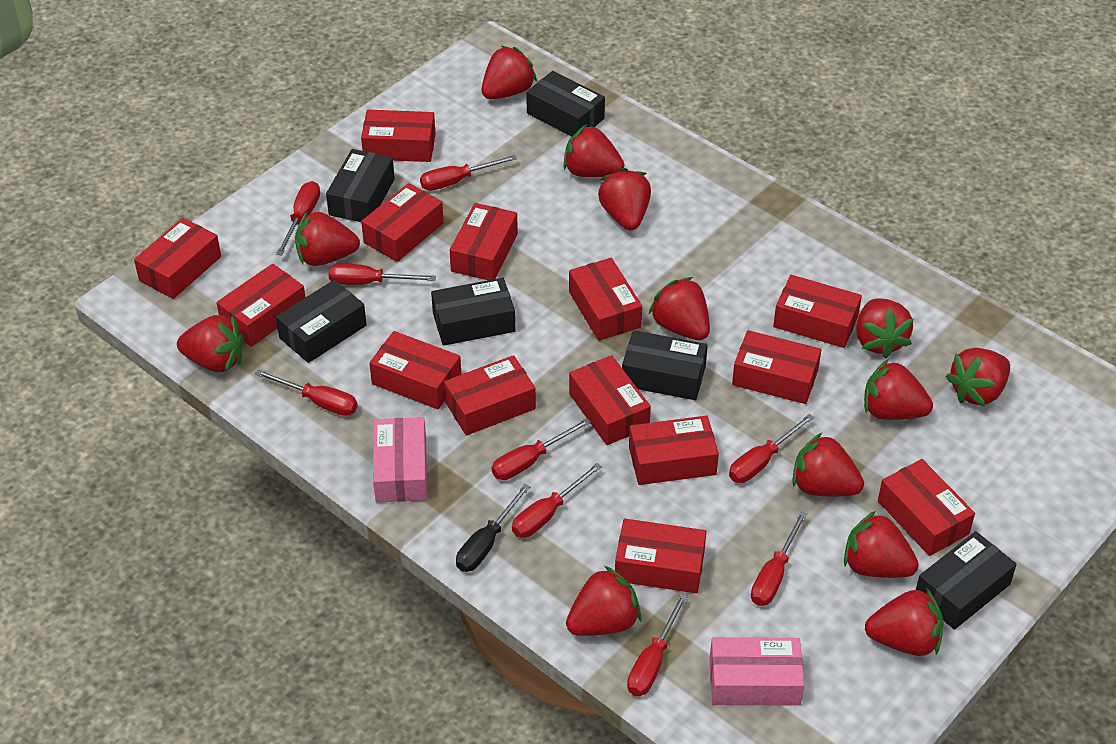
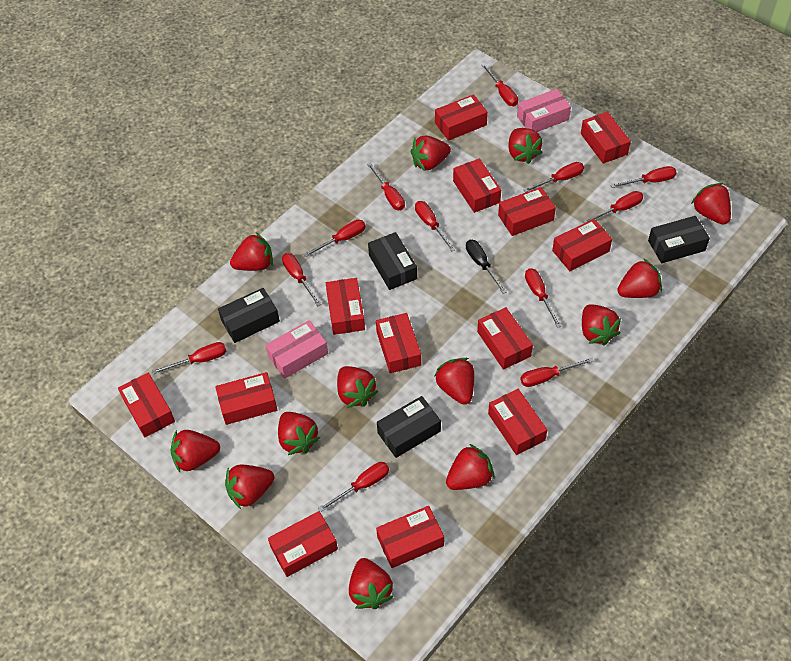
black box: 6 -> 4
red box: 14 -> 13
red screwdriver: 9 -> 12

